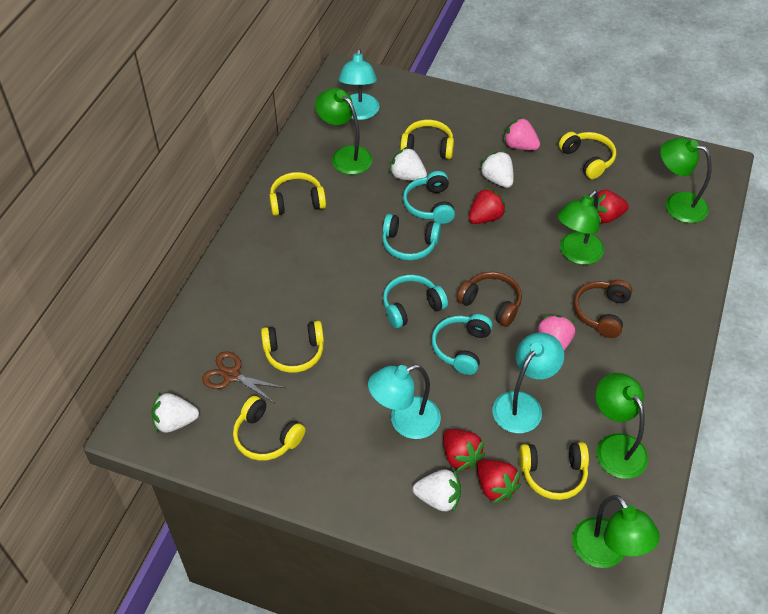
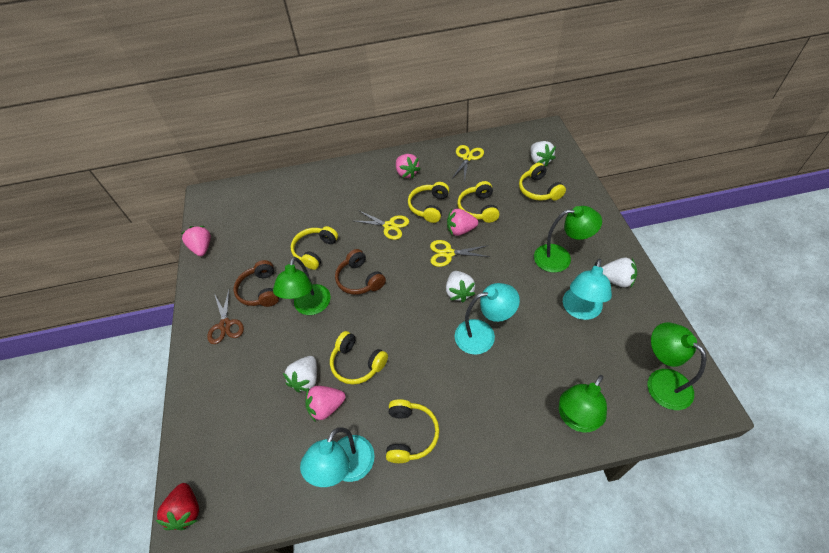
green lamp: 5 -> 4
pink strawberry: 2 -> 4
red strawberry: 4 -> 1
turquoise headphones: 4 -> 0
yellow scissors: 0 -> 3

